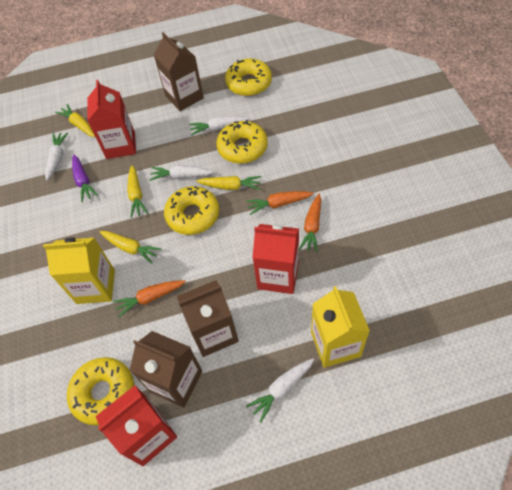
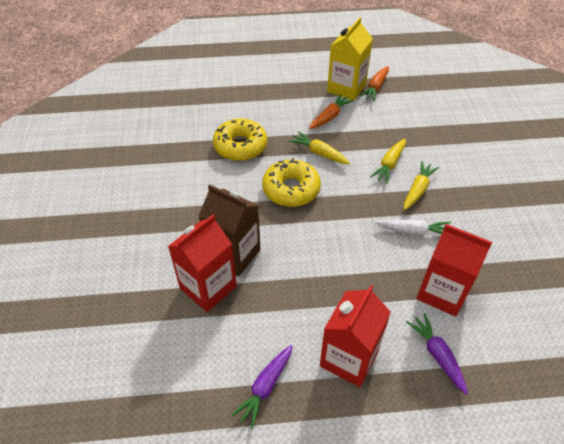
brown carton: 3 -> 1
orange carrot: 3 -> 2
purple carrot: 1 -> 2
white carrot: 4 -> 1
yellow carrot: 4 -> 3
yellow carton: 2 -> 1
yellow donut: 4 -> 2

